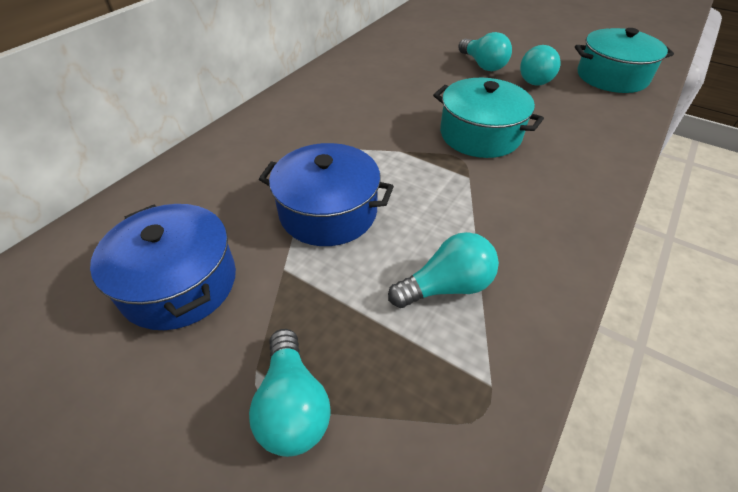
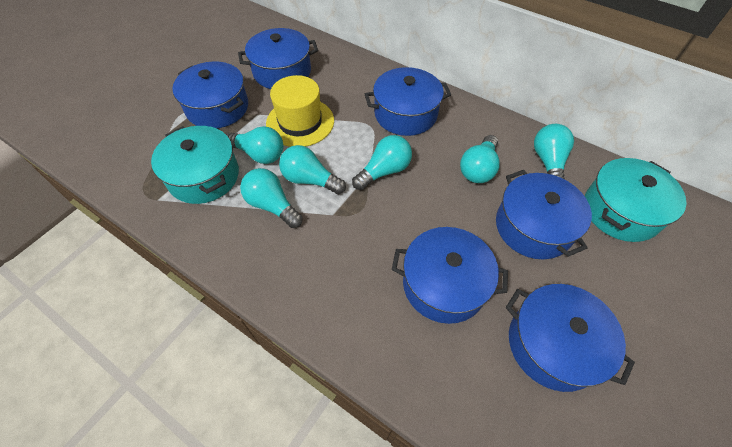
blue pot: 2 -> 6
turquoise light bulb: 4 -> 6
yellow hat: 0 -> 1

